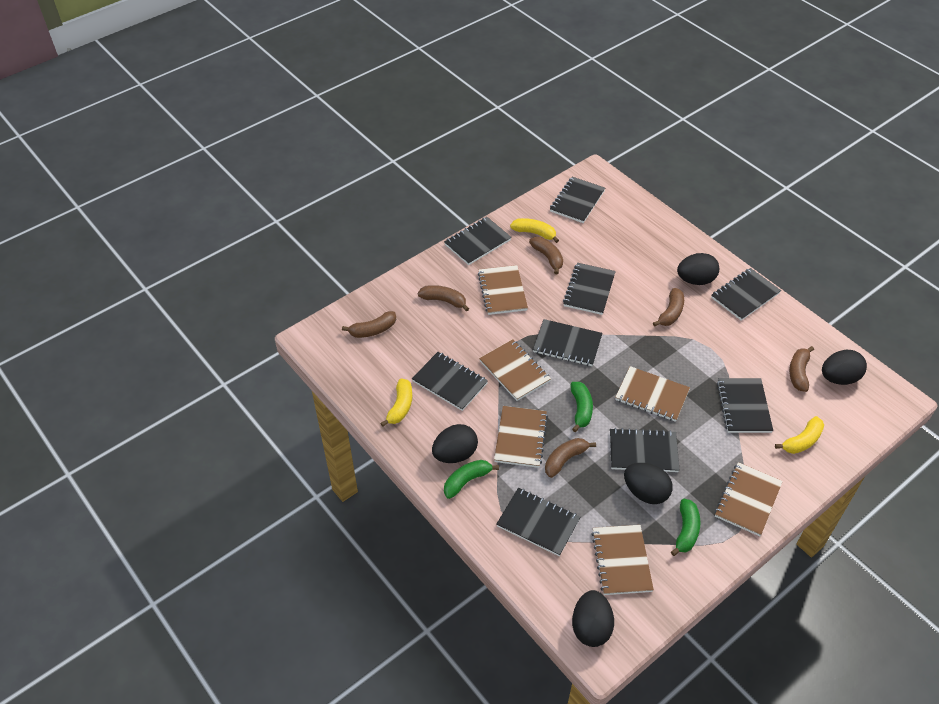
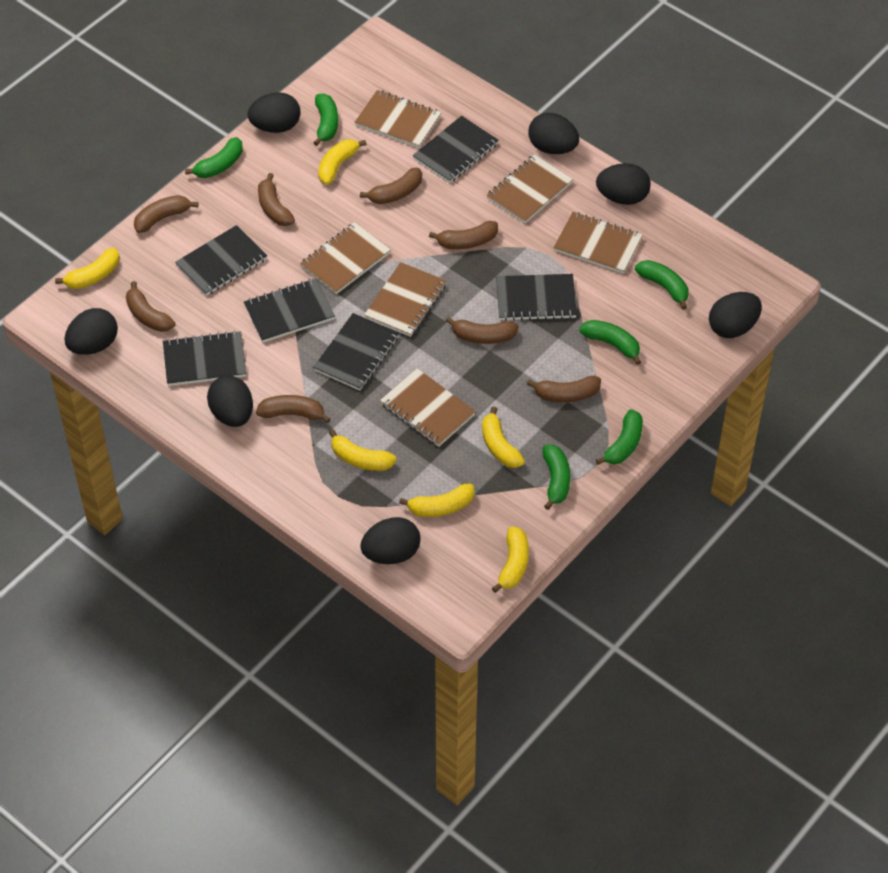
black egg: 5 -> 7
black notebook: 9 -> 6
brown banana: 6 -> 8
green banana: 3 -> 6
yellow banana: 3 -> 6

